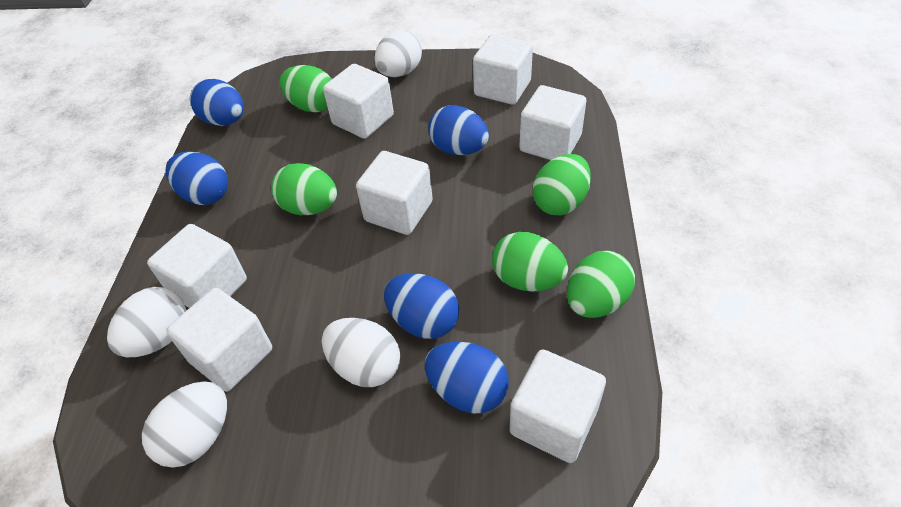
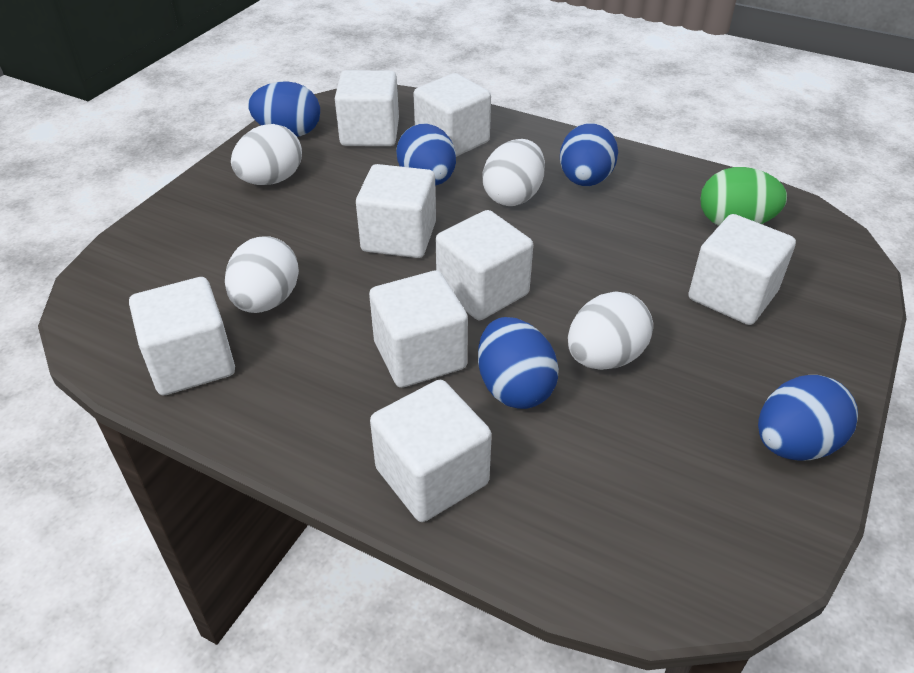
green egg: 5 -> 1
white cube: 7 -> 8

